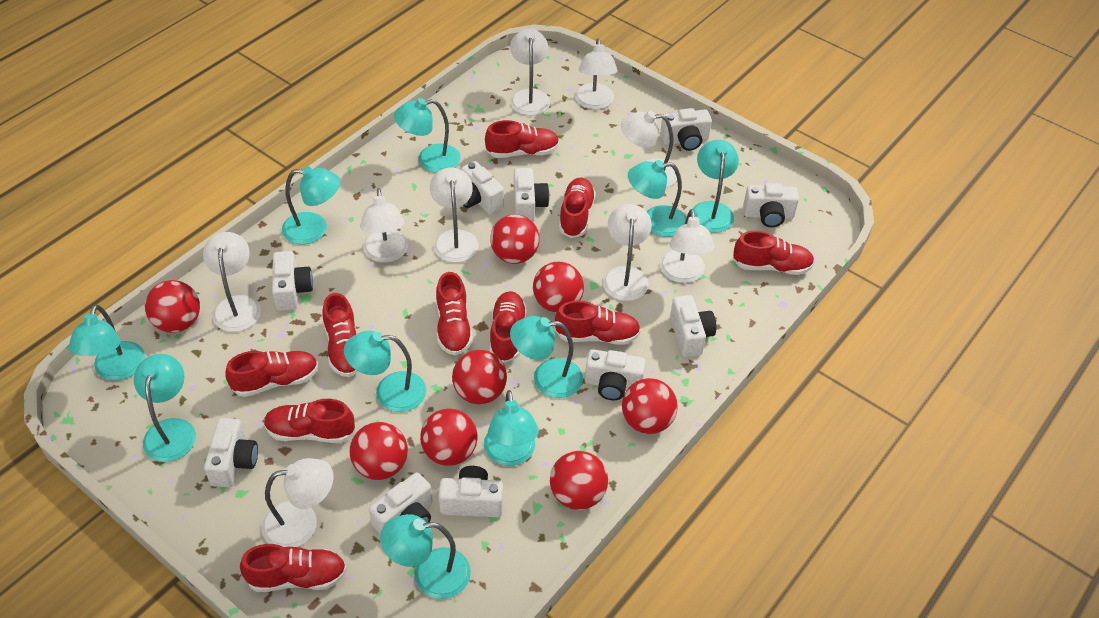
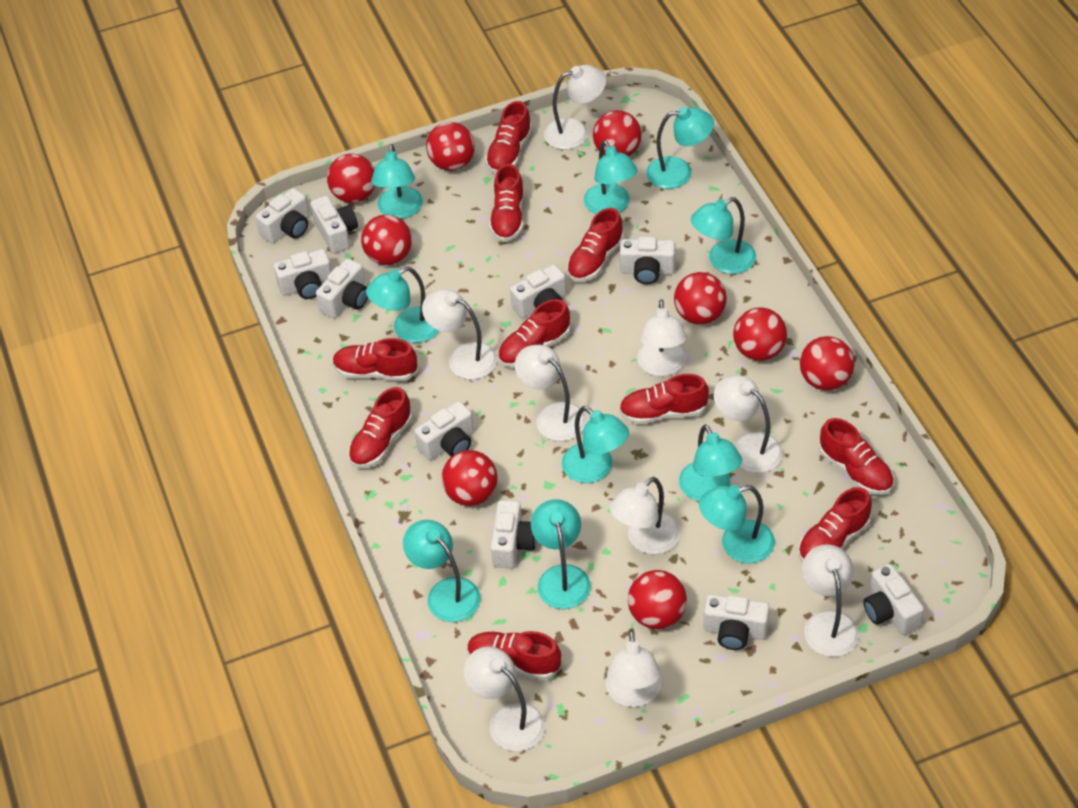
red ball: 8 -> 9

